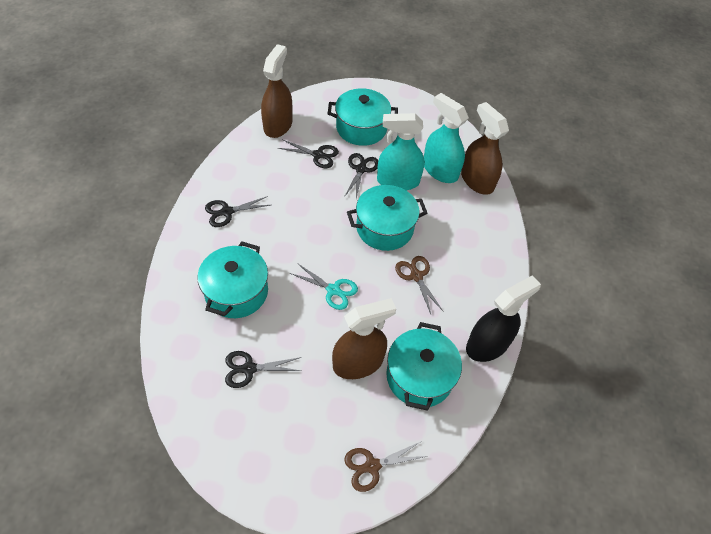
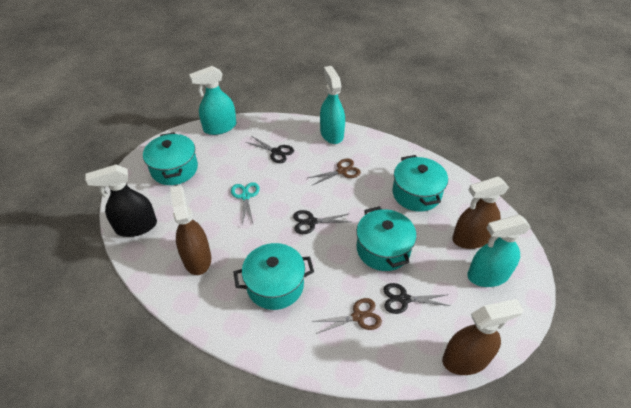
black scissors: 4 -> 3
turquoise spray bottle: 2 -> 3

